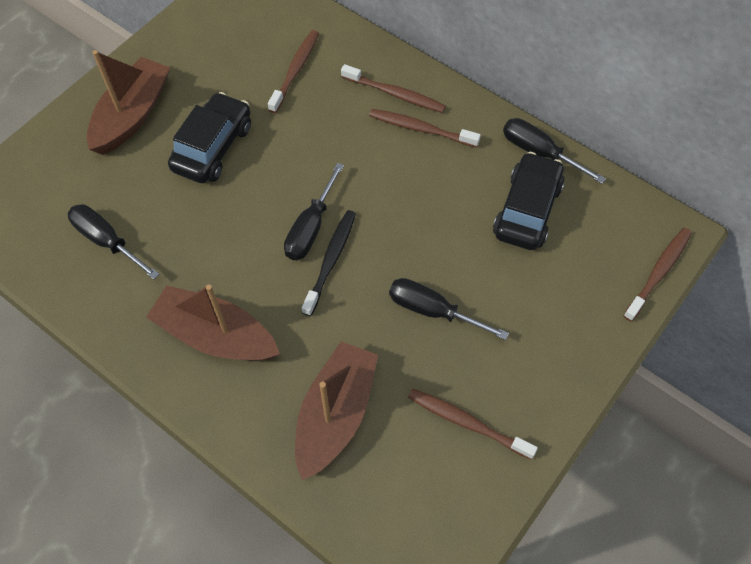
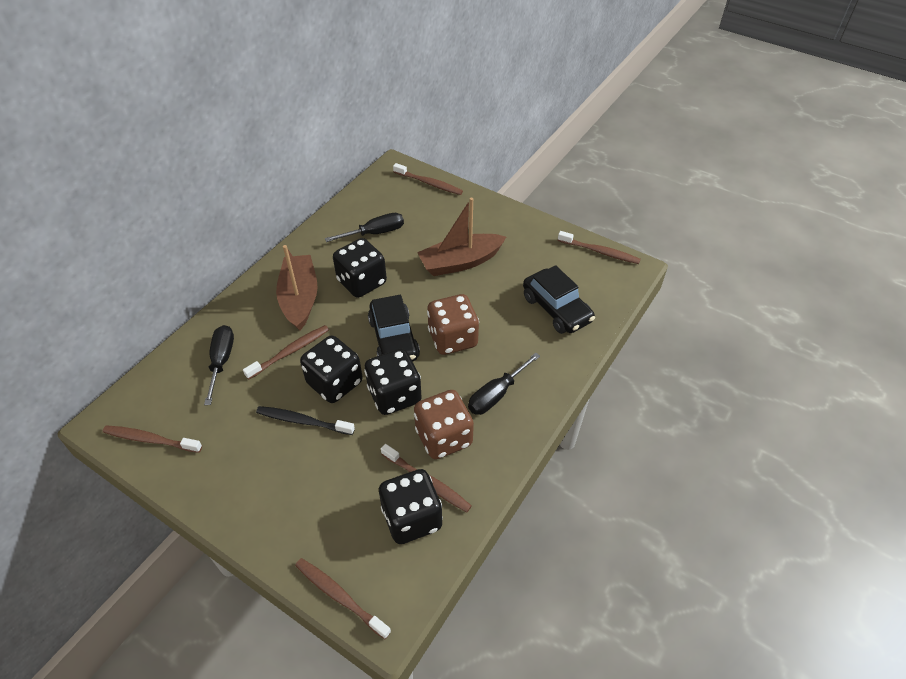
black dice: 0 -> 4
black screwdriver: 4 -> 3
brown boat: 3 -> 2
brown dice: 0 -> 2
brown toothbrush: 5 -> 6

